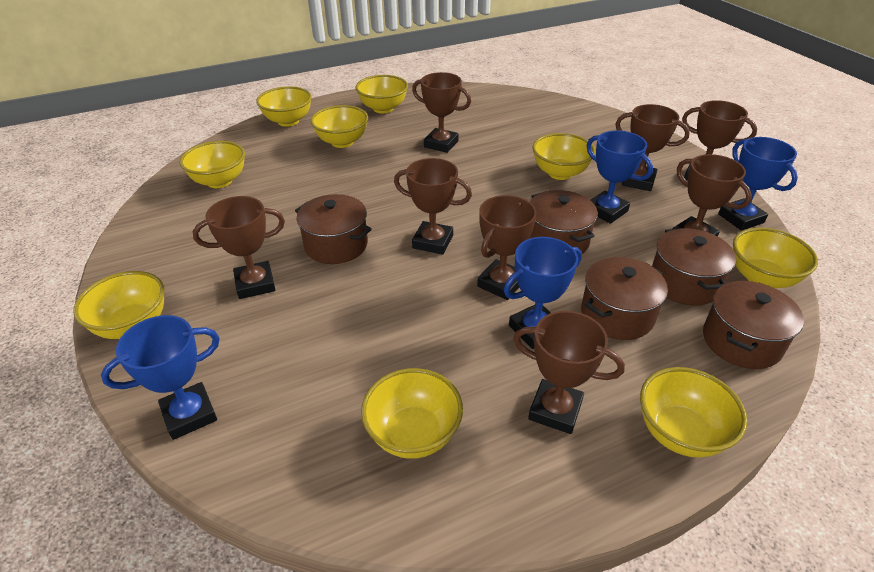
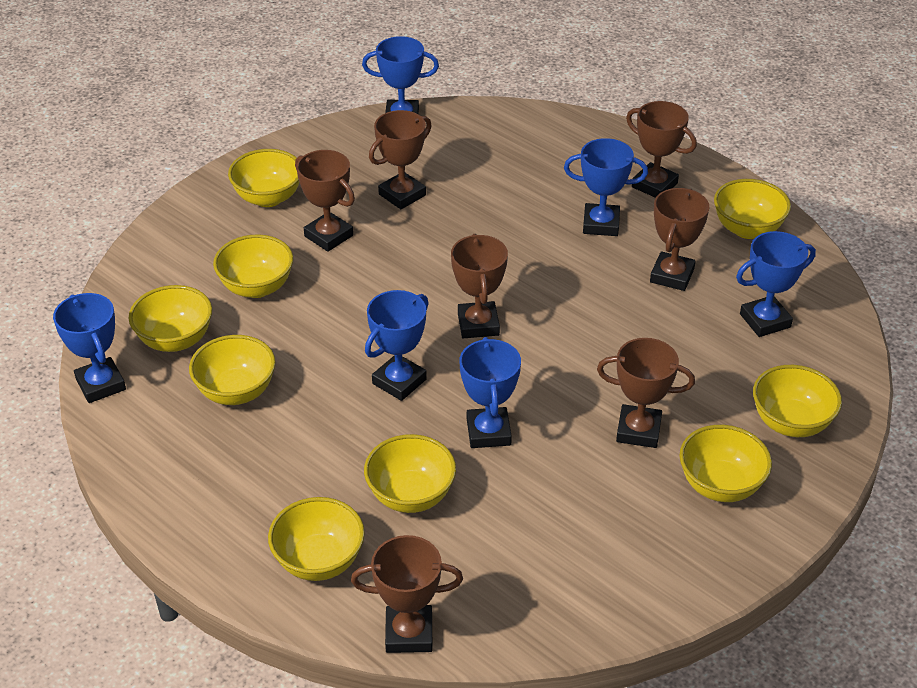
blue trophy: 4 -> 6
brown pot: 5 -> 0
brown trophy: 8 -> 7

